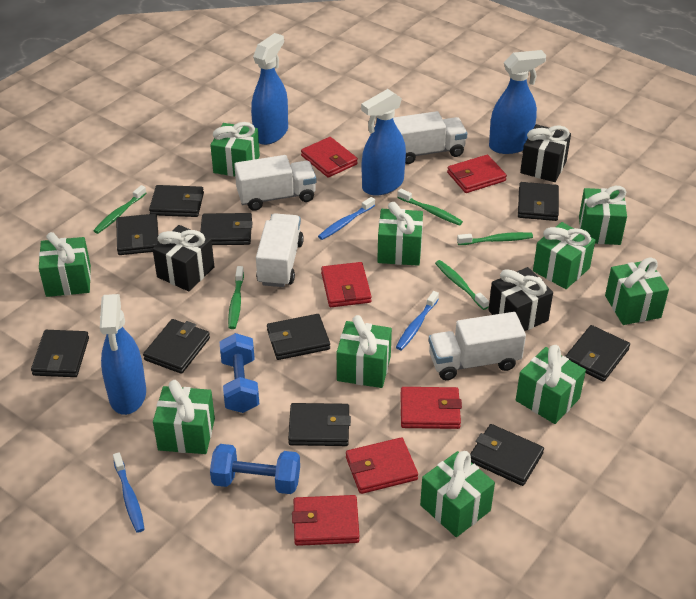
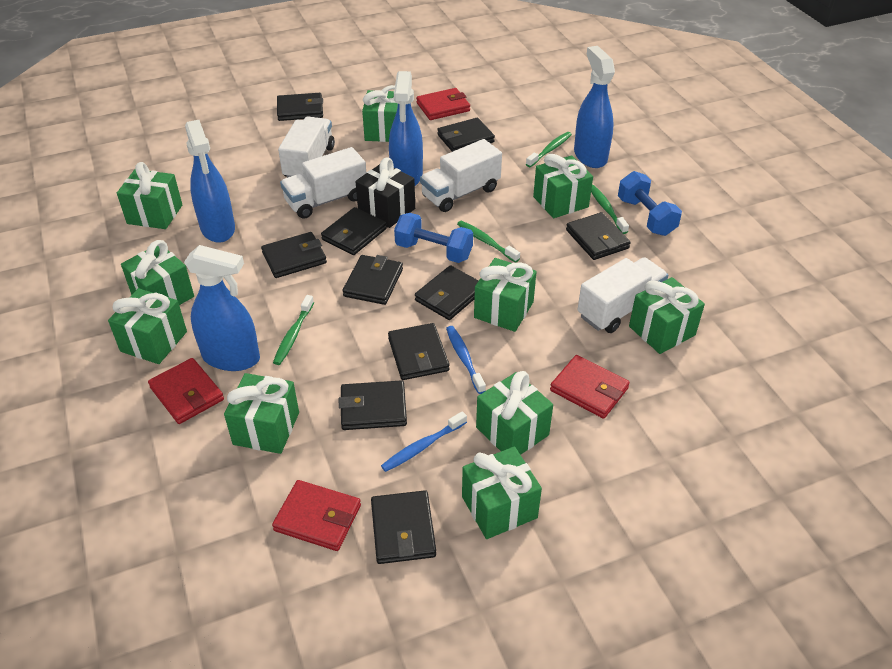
black gift: 3 -> 1
blue toothbrush: 3 -> 2
green toothbrush: 5 -> 4
red wallet: 6 -> 4

